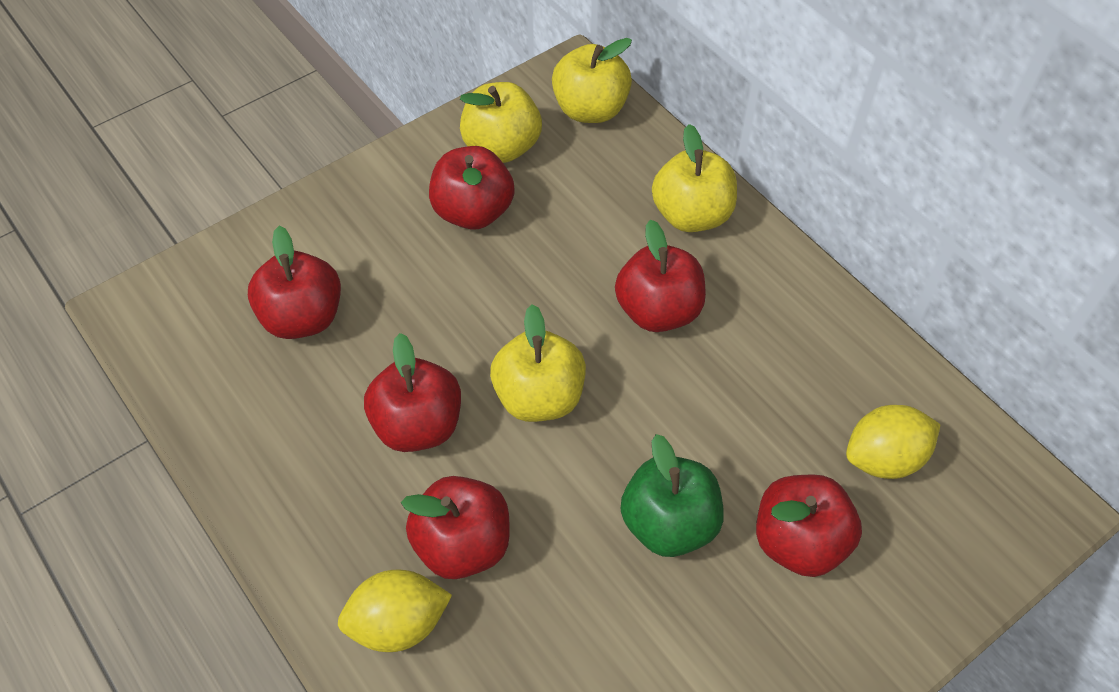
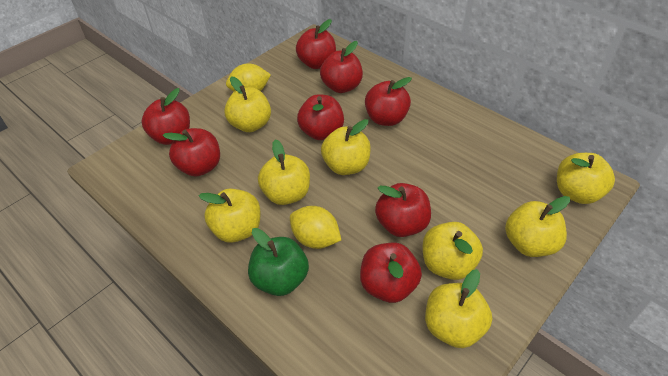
red apple: 6 -> 8
yellow apple: 4 -> 8

